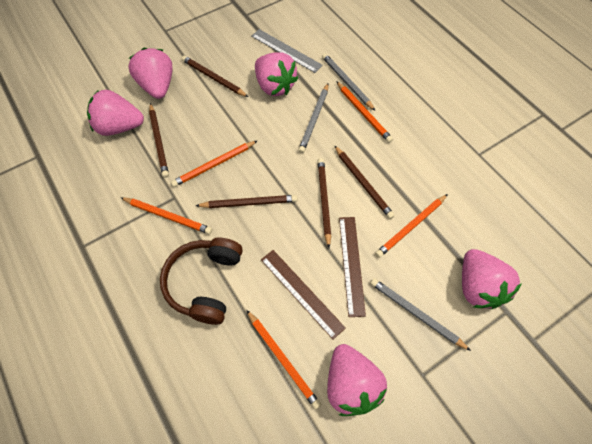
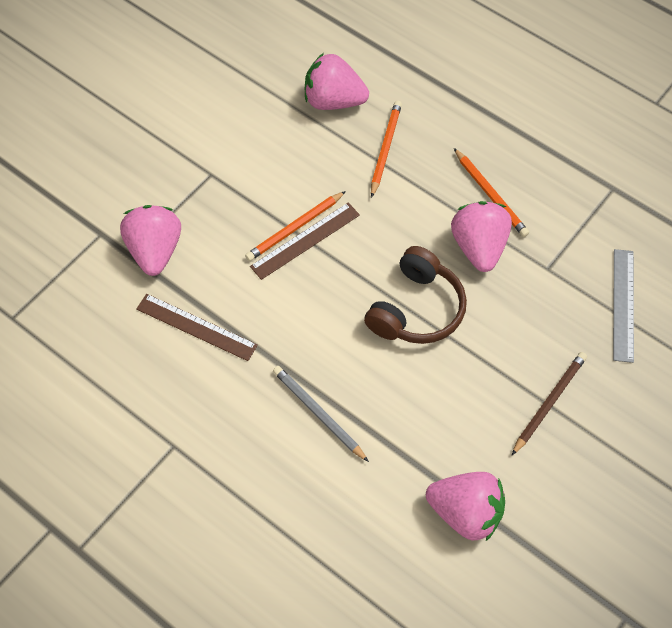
brown pencil: 5 -> 1
grey pencil: 3 -> 1
orange pencil: 5 -> 3
pink strawberry: 5 -> 4

